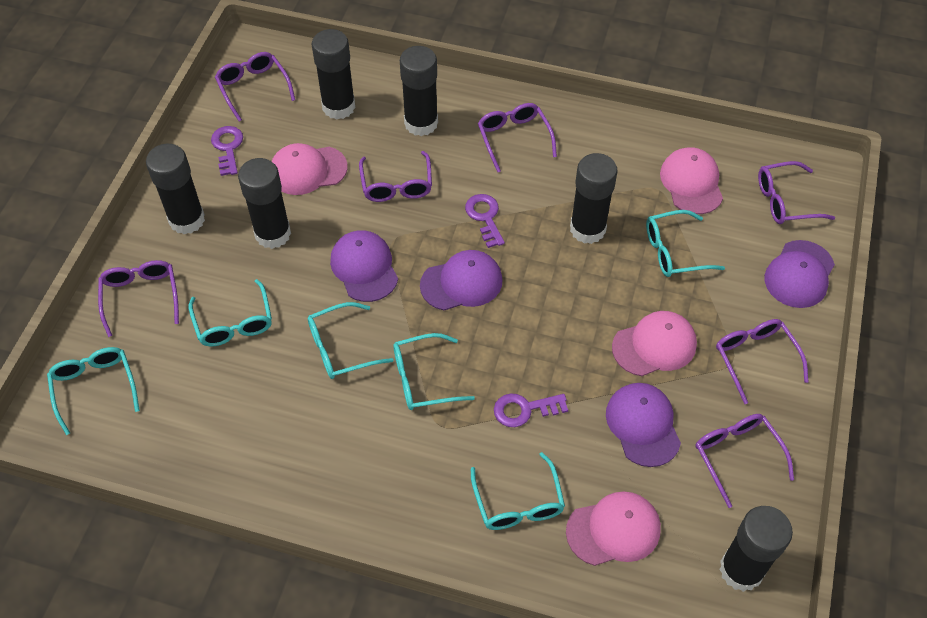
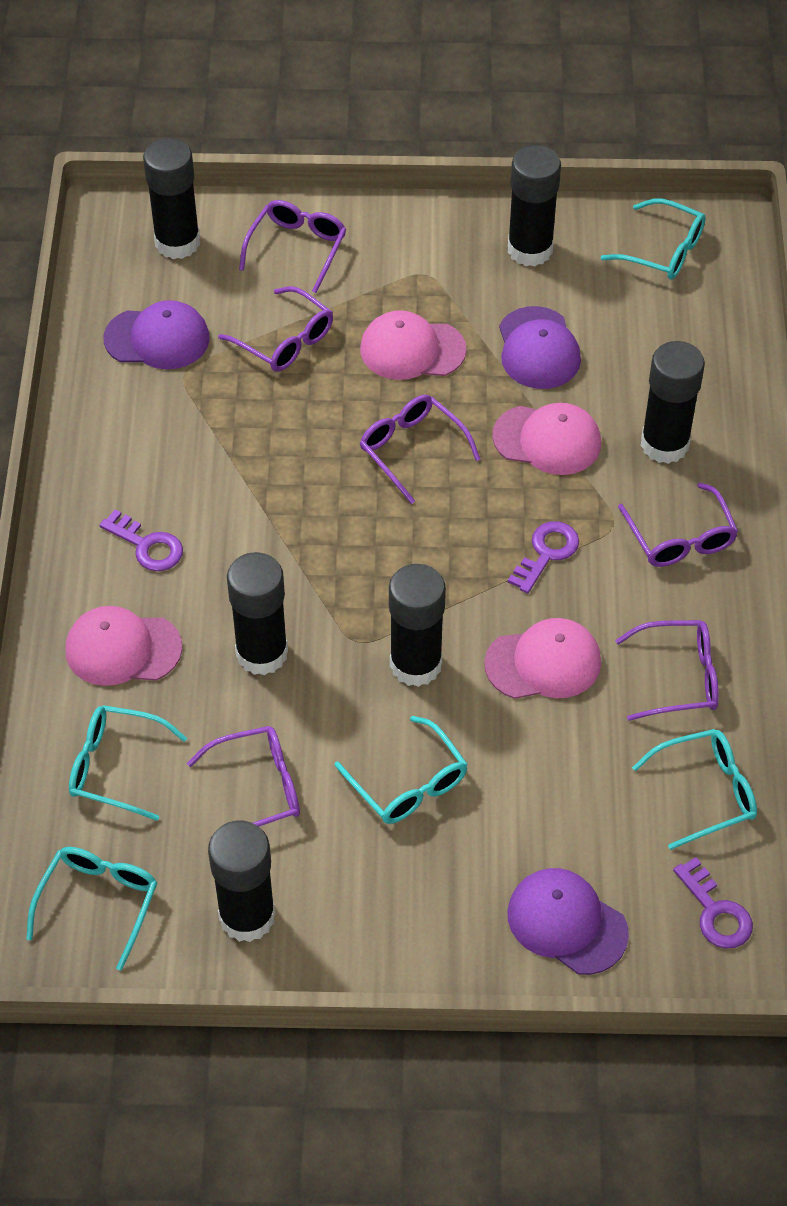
purple cap: 4 -> 3
purple glasses: 7 -> 6
turquoise glasses: 6 -> 5

